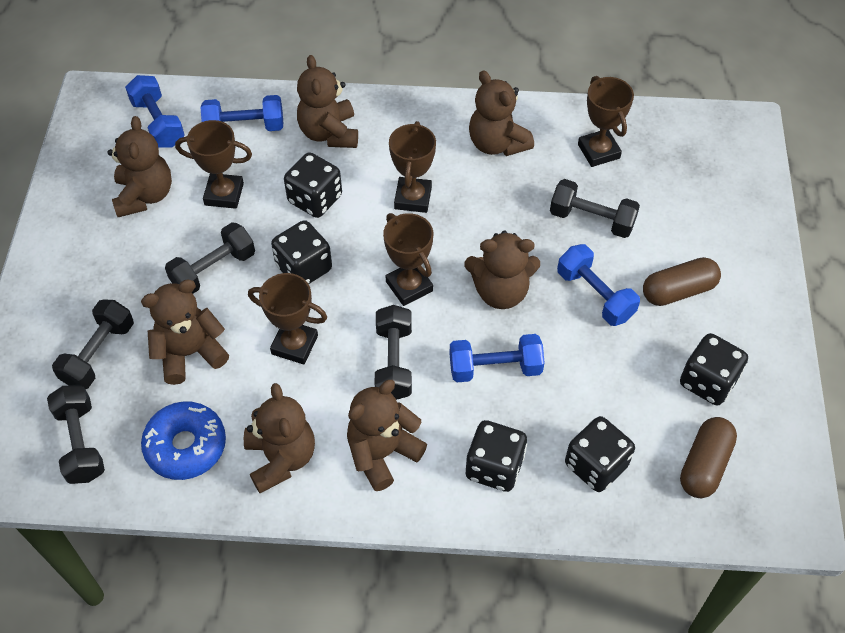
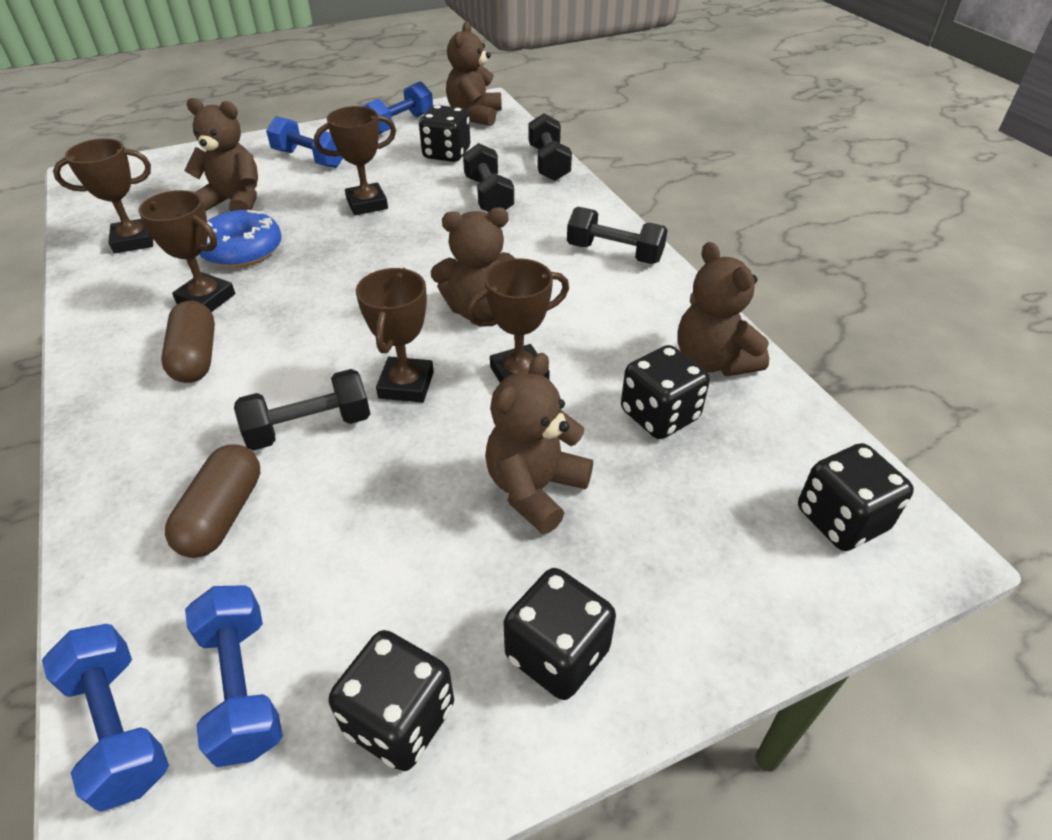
black dumbbell: 5 -> 4
brown teddy bear: 7 -> 5

